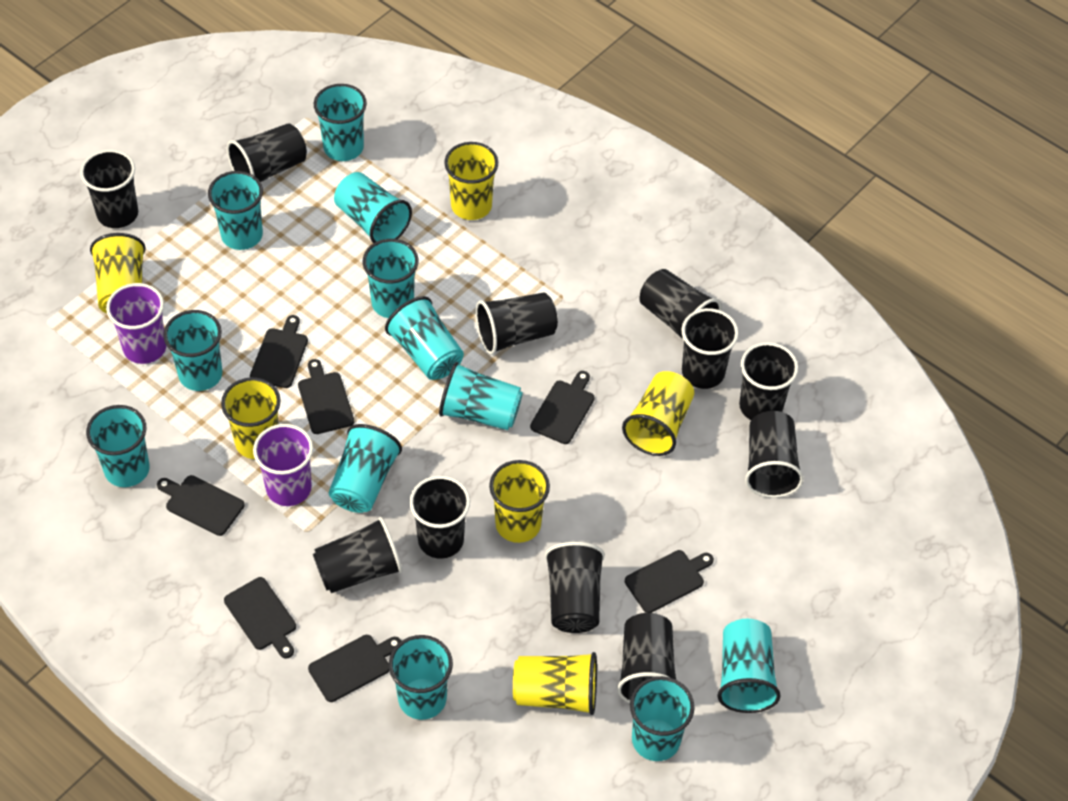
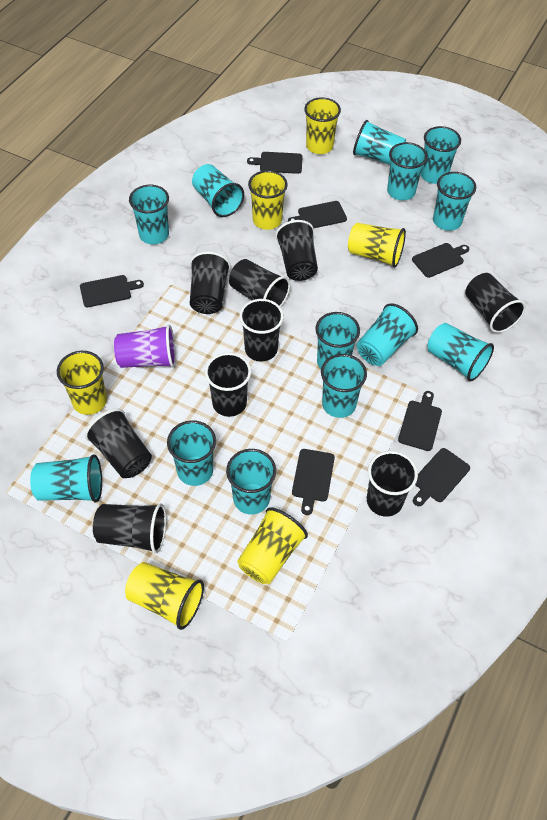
black cup: 11 -> 9
purple cup: 2 -> 1
turquoise cup: 12 -> 13

